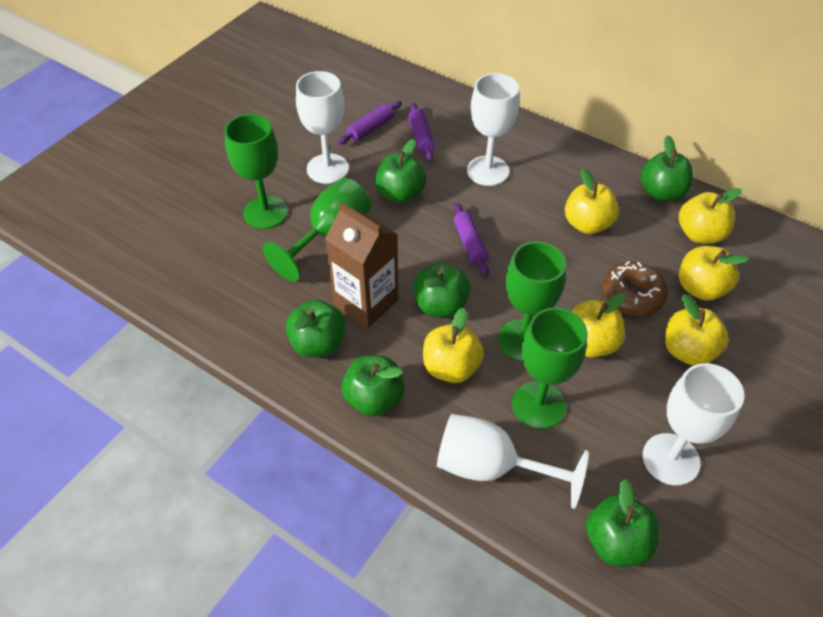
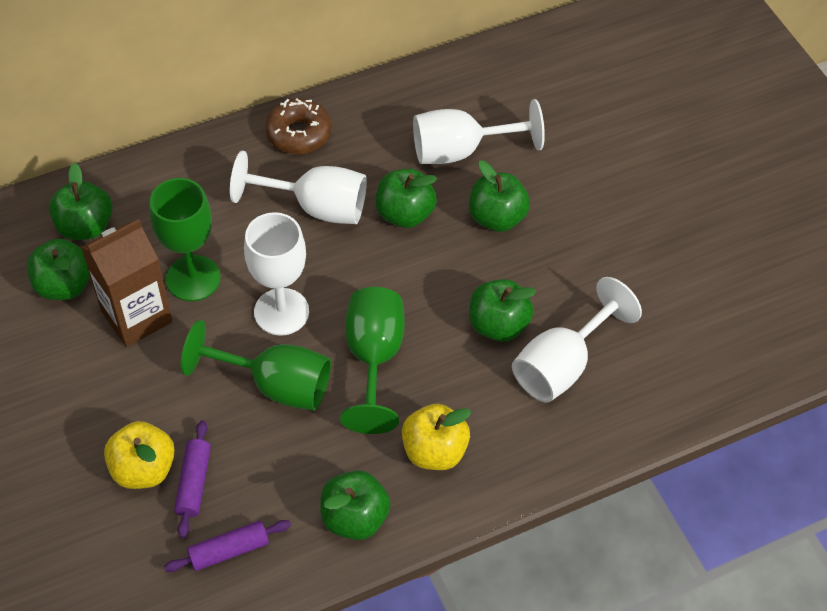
green goblet: 4 -> 3
purple rolling pin: 3 -> 2
yellow apple: 6 -> 2

